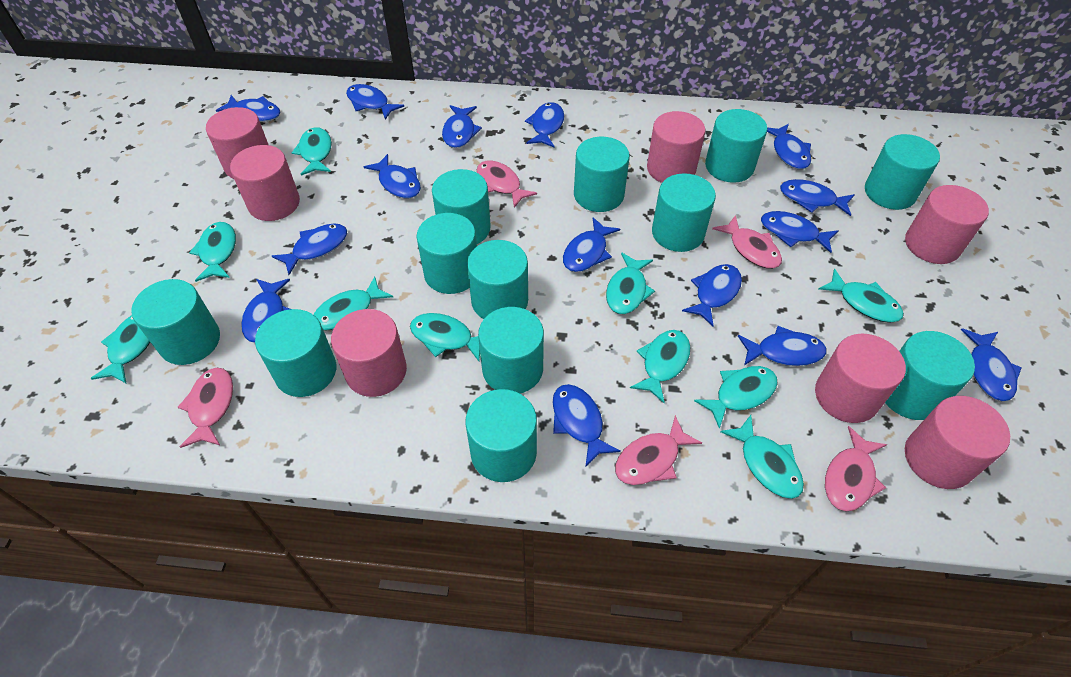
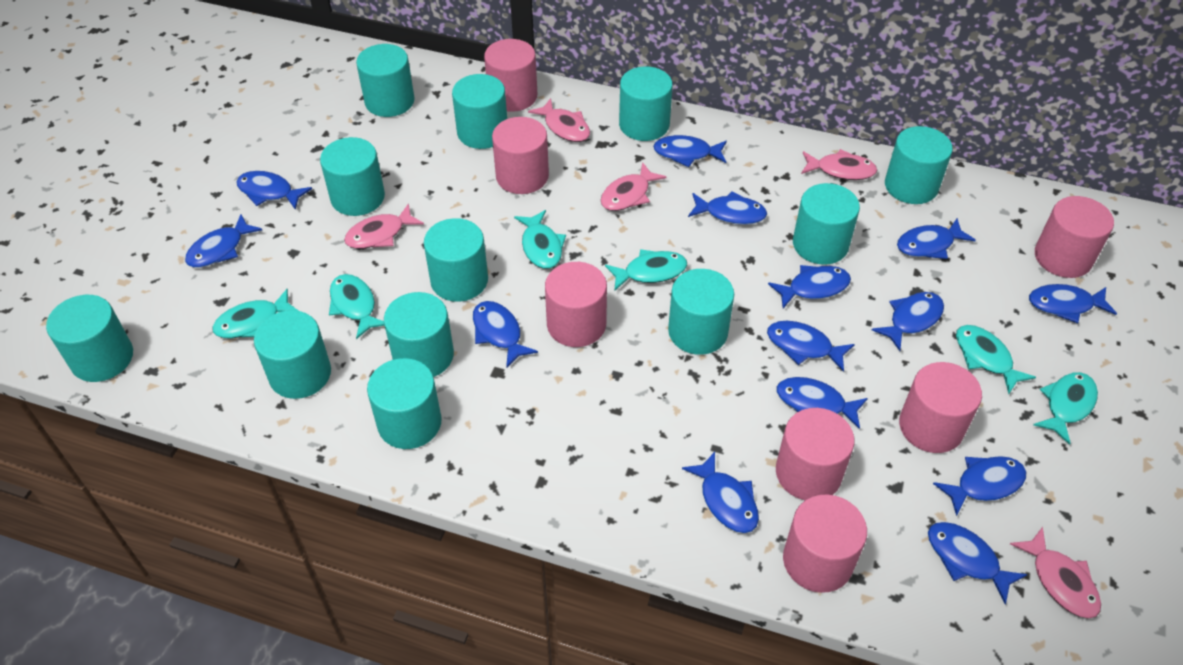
blue fish: 15 -> 14
turquoise fish: 10 -> 6

